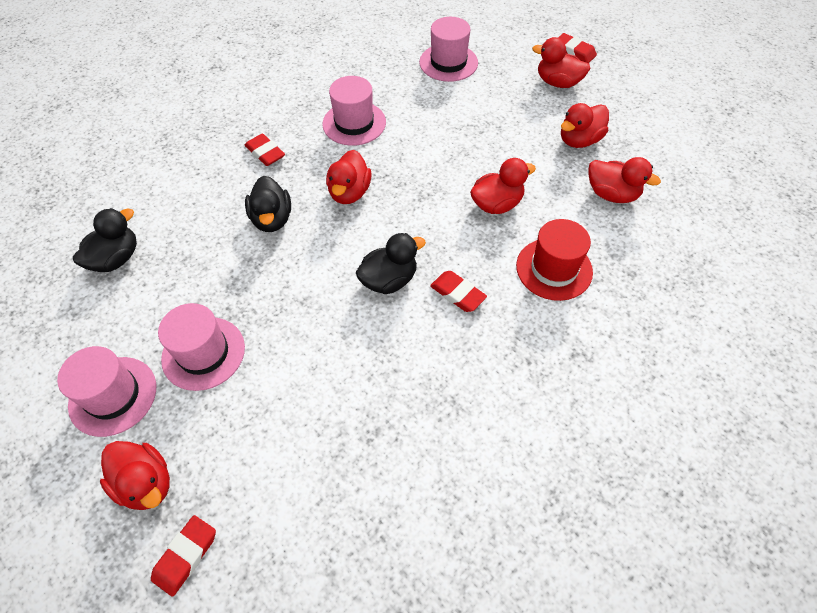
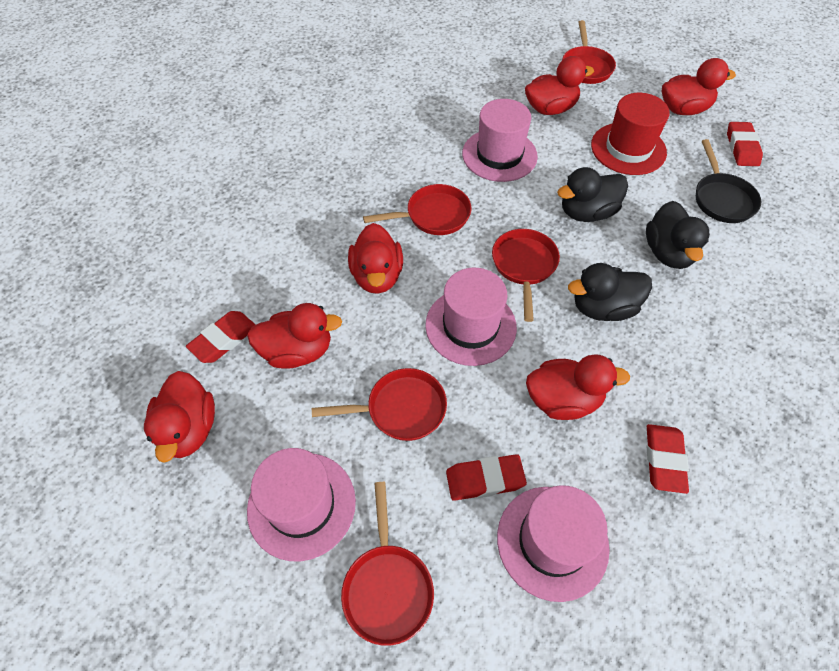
black pan: 0 -> 1
red pan: 0 -> 5

